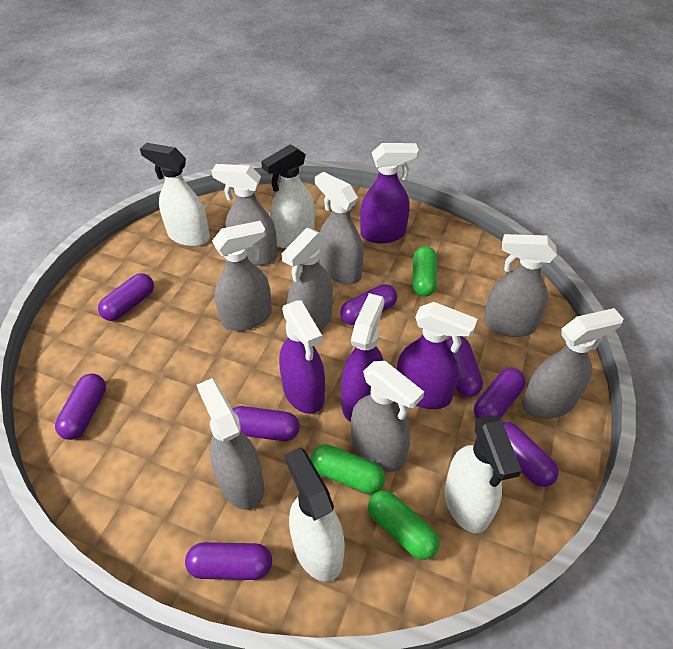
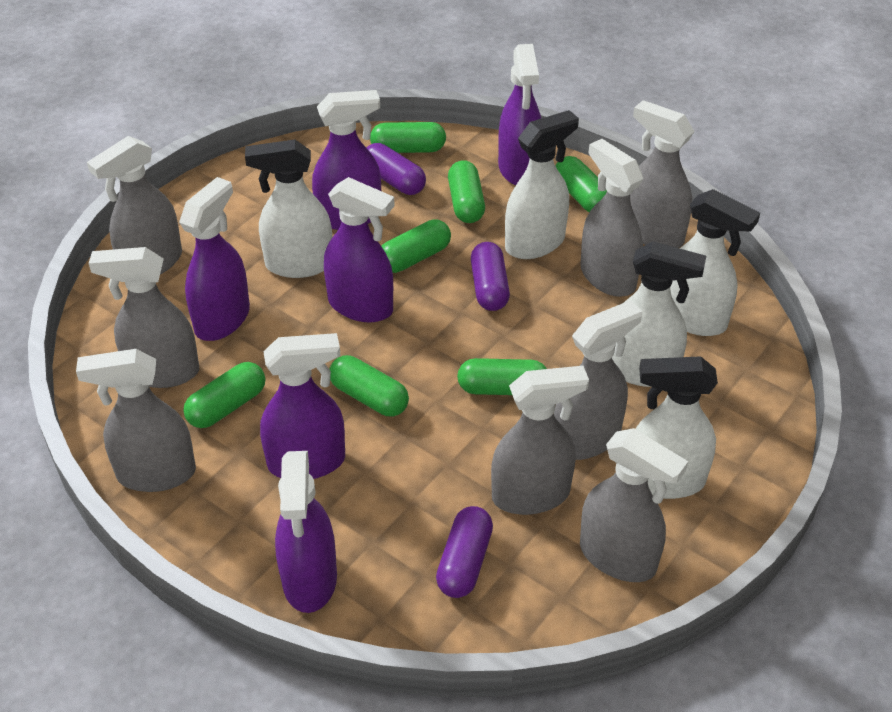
green capsule: 3 -> 7
purple capsule: 8 -> 3
purple spray bottle: 4 -> 6
white spray bottle: 4 -> 5

